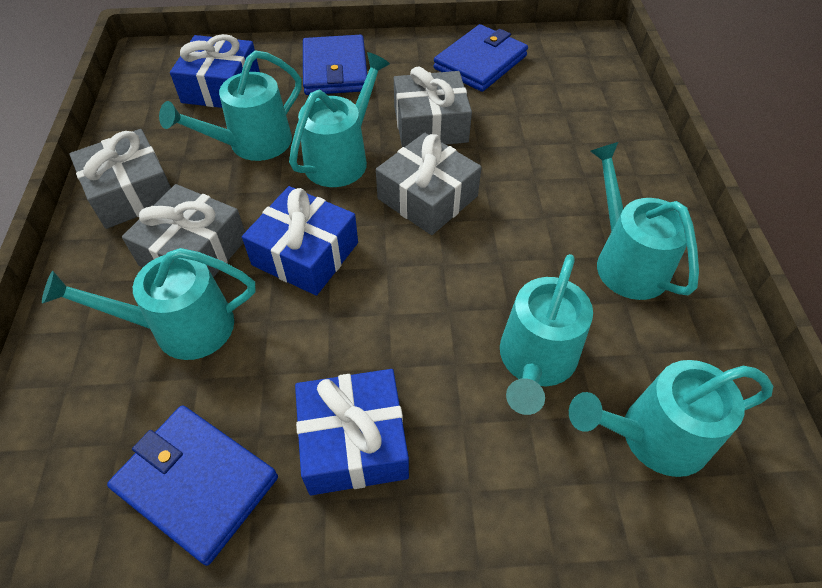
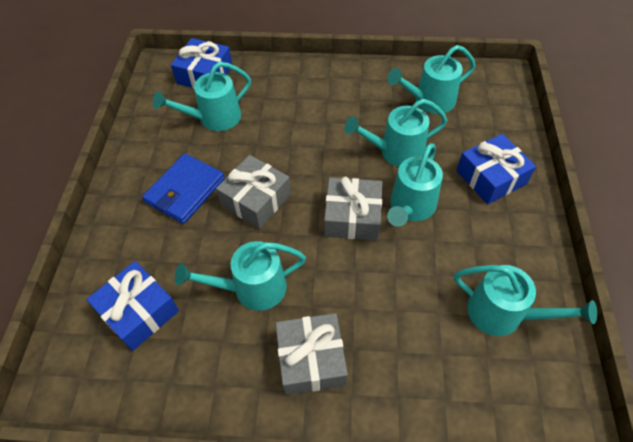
blue wallet: 3 -> 1
grey gift: 4 -> 3

